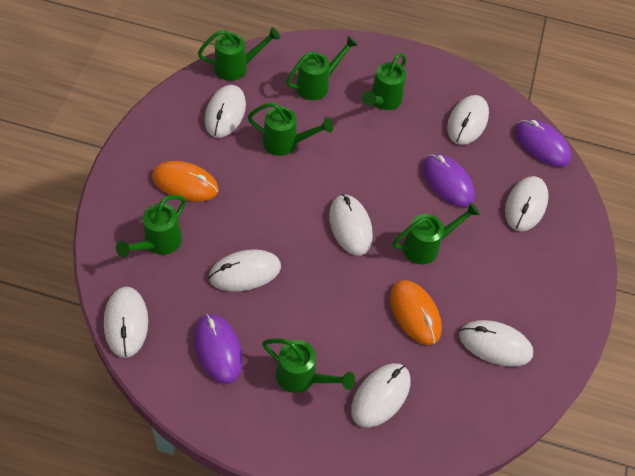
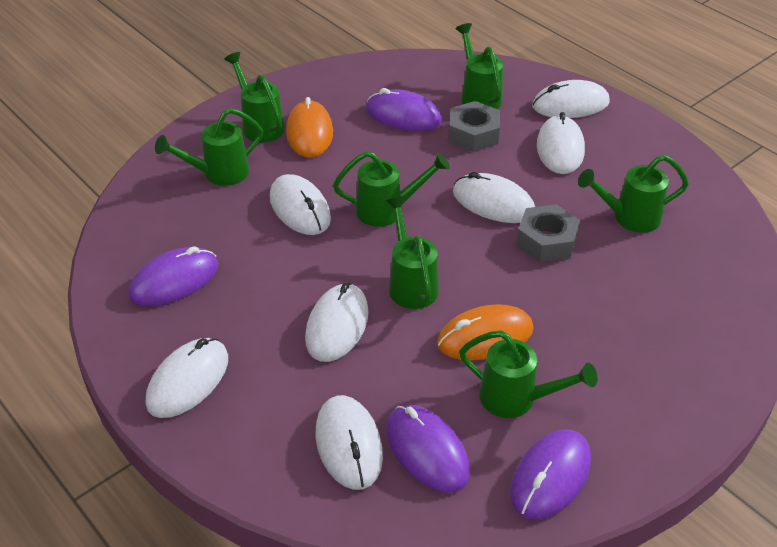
grey nut: 0 -> 2
purple mouse: 3 -> 4
white mouse: 8 -> 7

